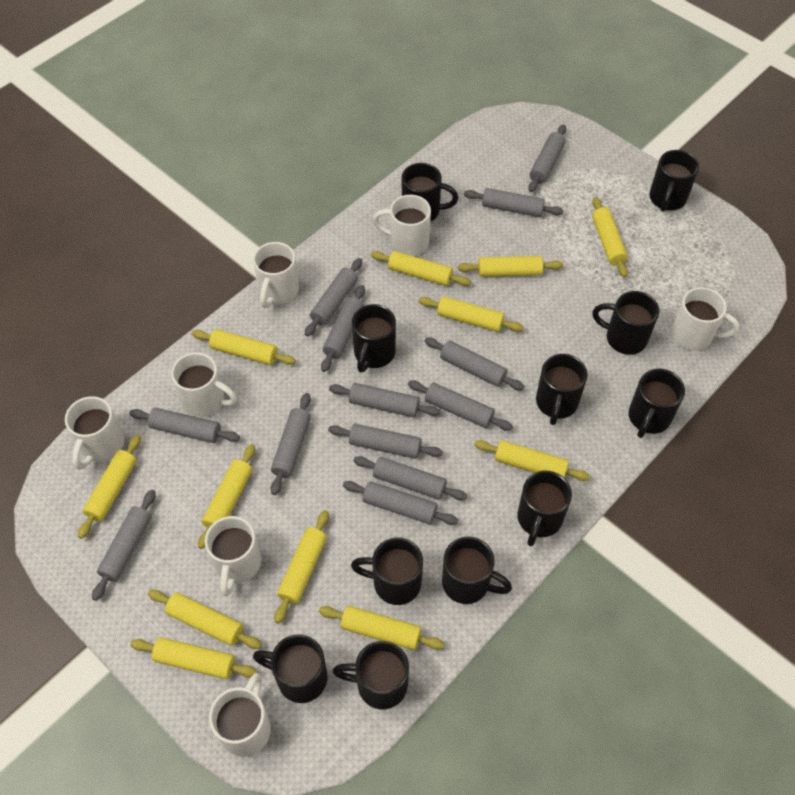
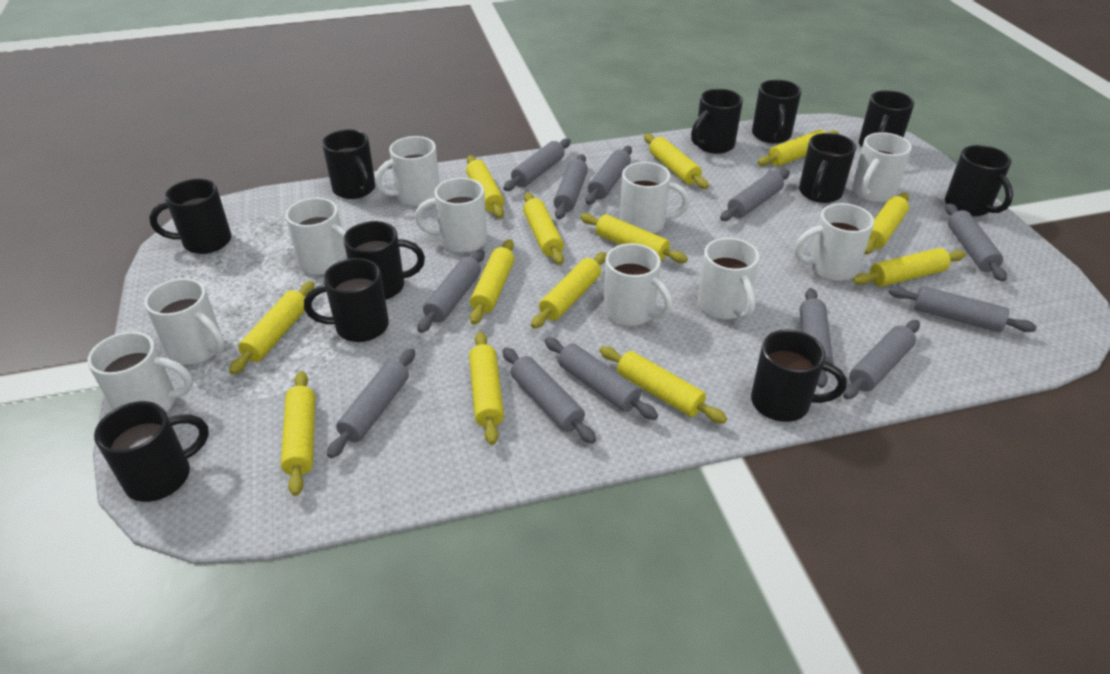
grey rolling pin: 13 -> 12
white mug: 7 -> 10
yellow rolling pin: 12 -> 13

